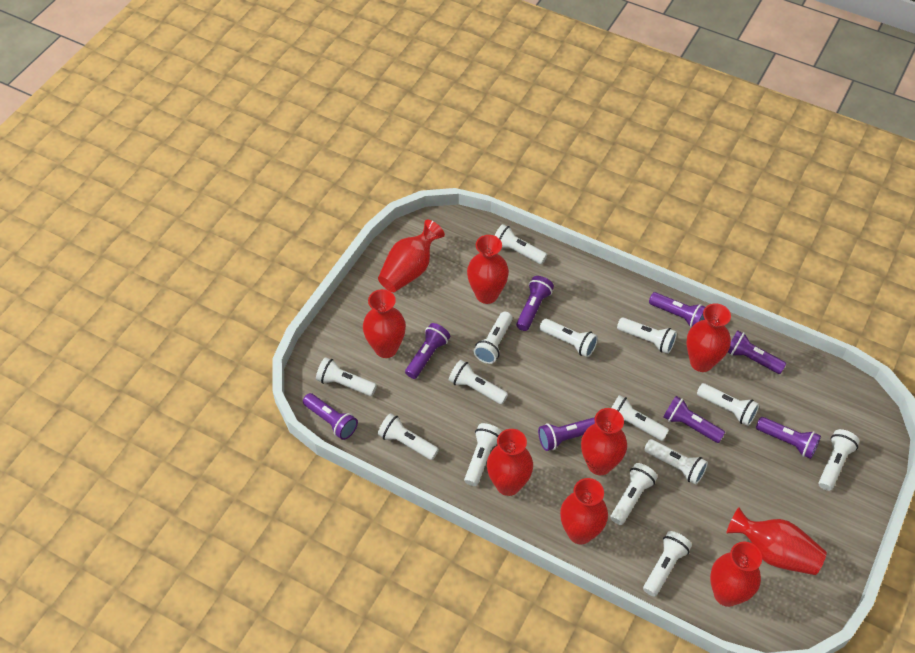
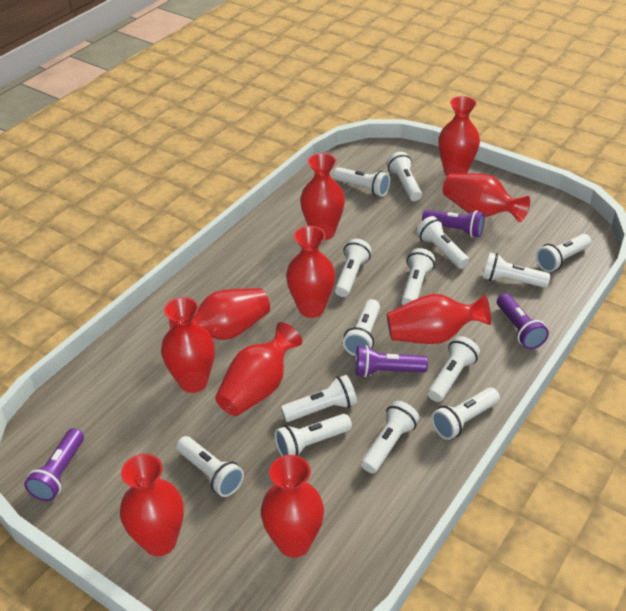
purple flashlight: 8 -> 4
red vase: 9 -> 10

